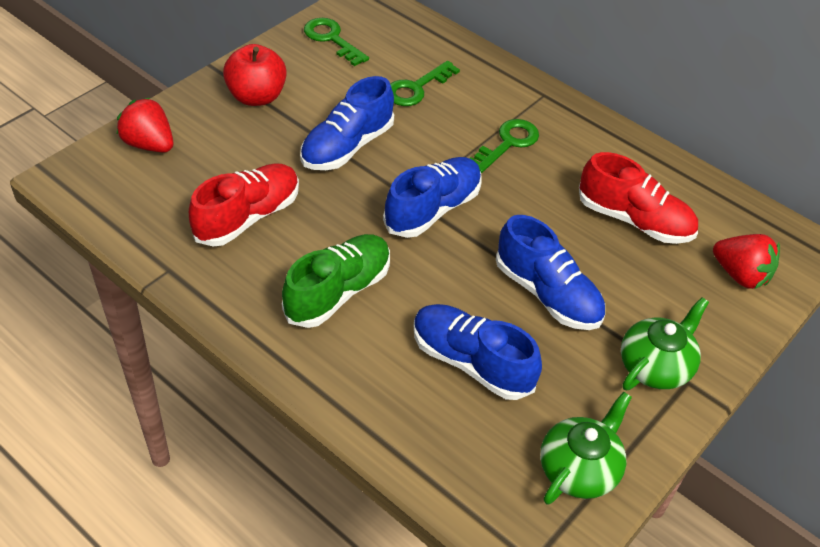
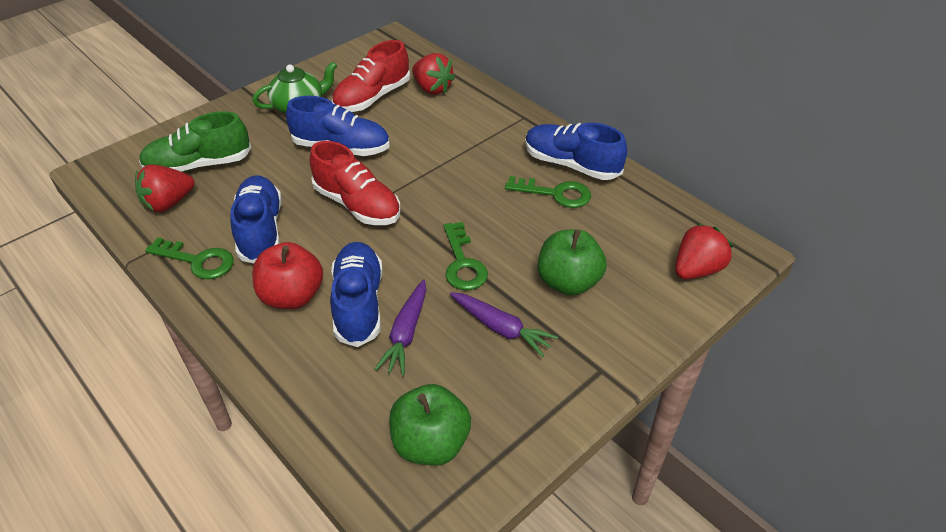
green apple: 0 -> 2
green teapot: 2 -> 1
purple carrot: 0 -> 2
red strawberry: 2 -> 3

